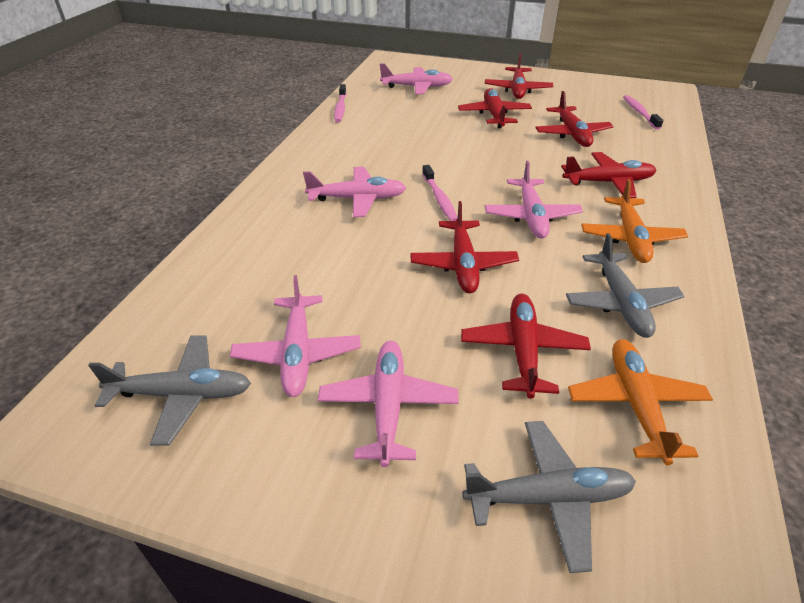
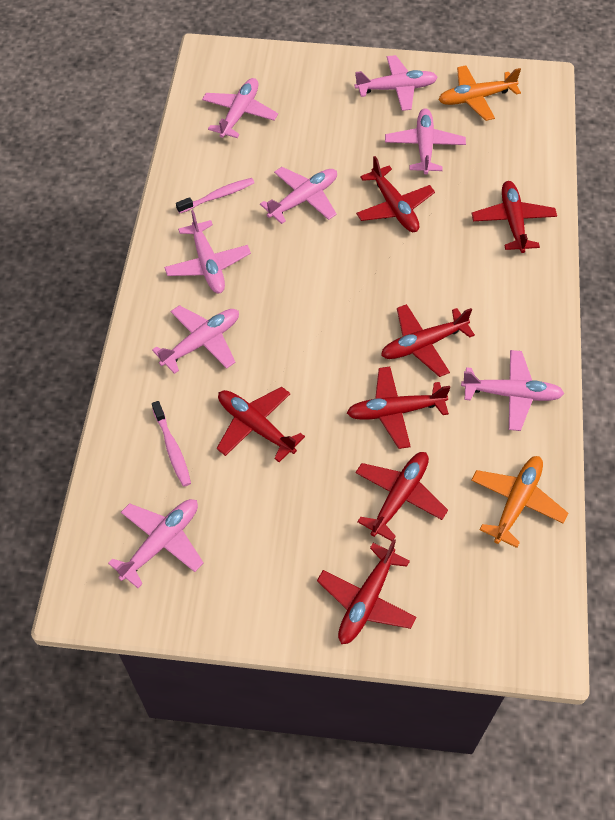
grey plane: 3 -> 0
pink plane: 5 -> 8
pink toothbrush: 3 -> 2
red plane: 6 -> 7

